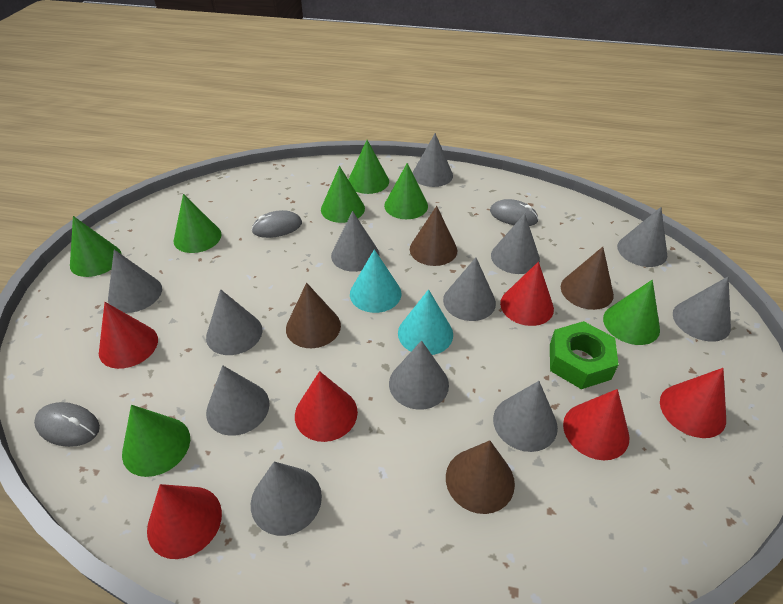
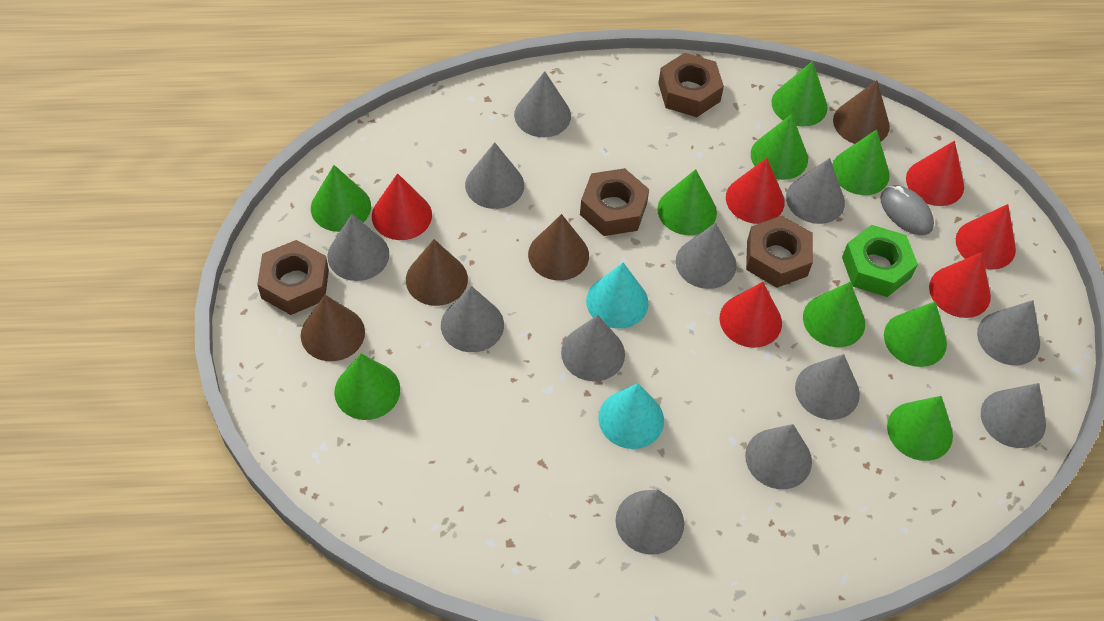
brown nut: 0 -> 4
green cone: 7 -> 9
grey mouse: 3 -> 1

